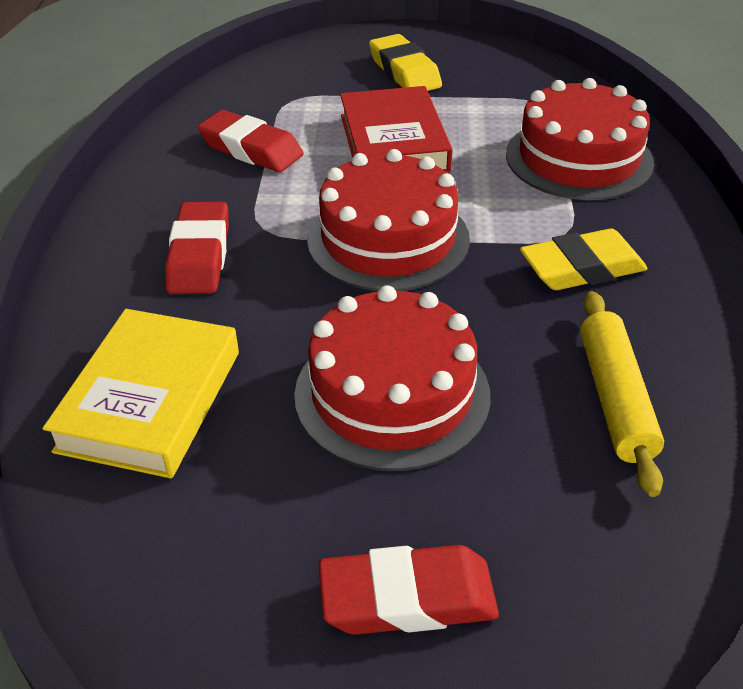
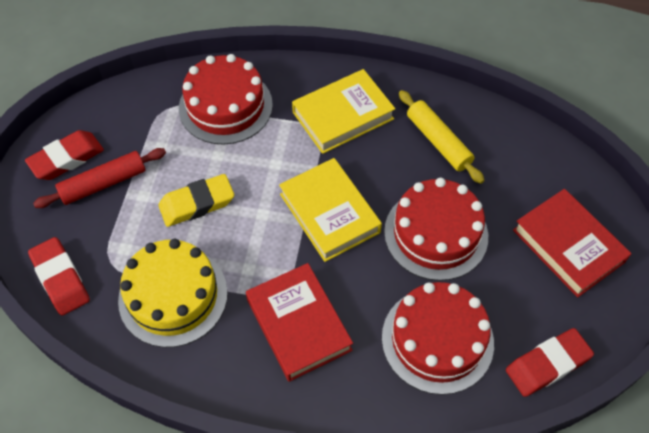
red book: 1 -> 2
red rolling pin: 0 -> 1
yellow book: 1 -> 2
yellow cake: 0 -> 1
yellow eraser: 2 -> 1

